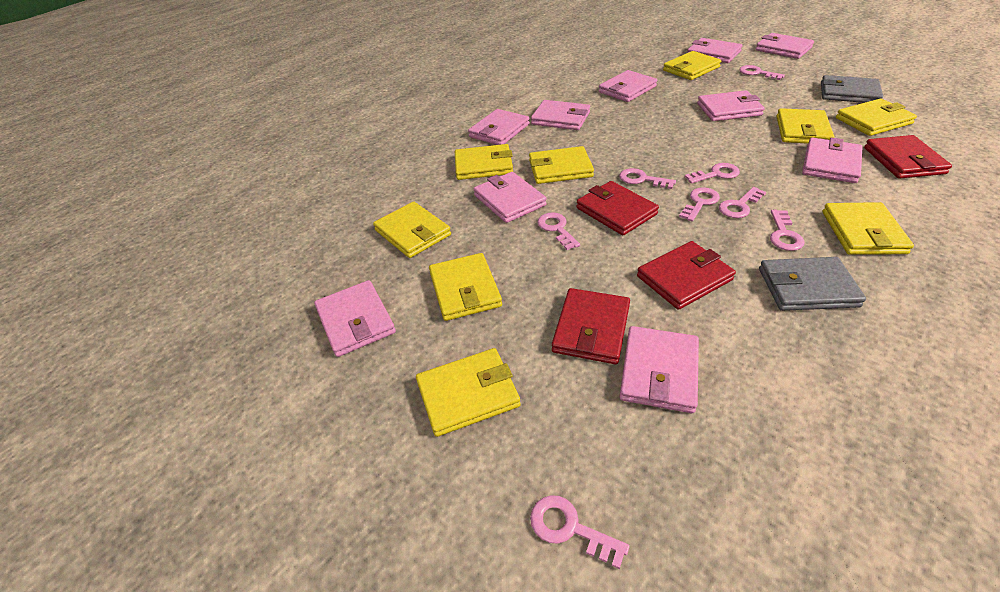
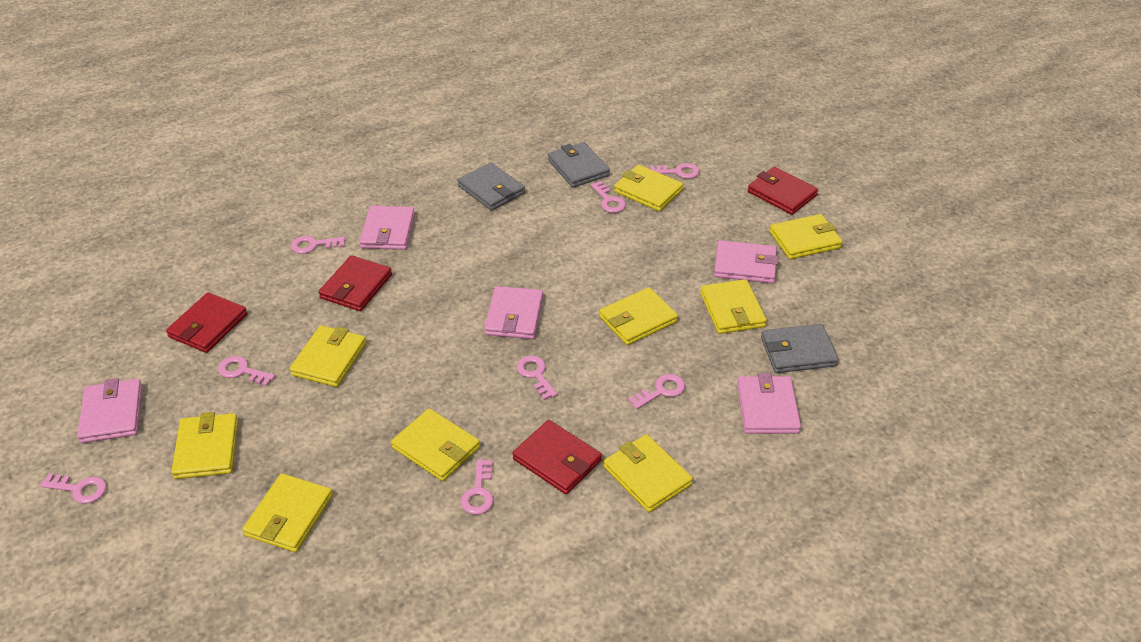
grey wallet: 2 -> 3
pink wallet: 10 -> 5

